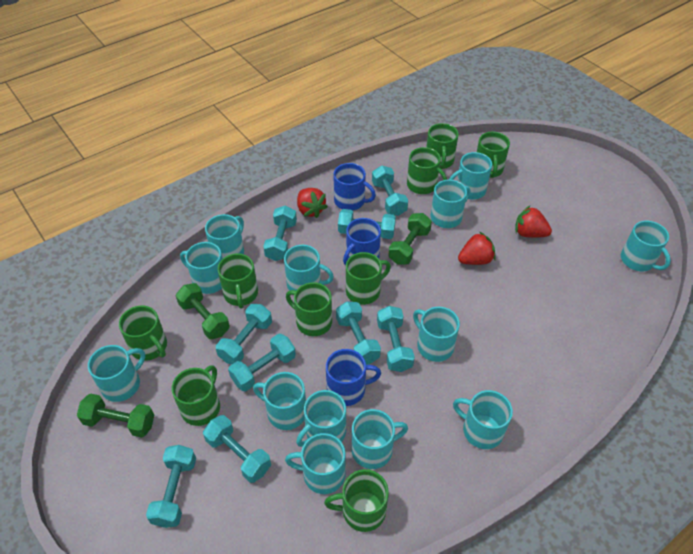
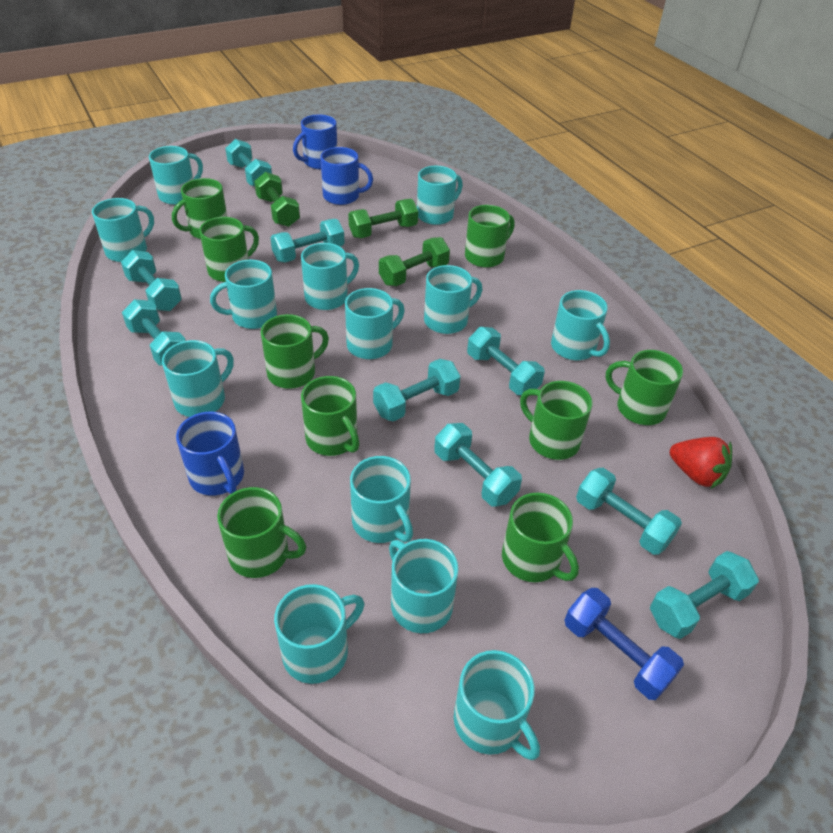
blue dumbbell: 0 -> 1
red strawberry: 3 -> 1

